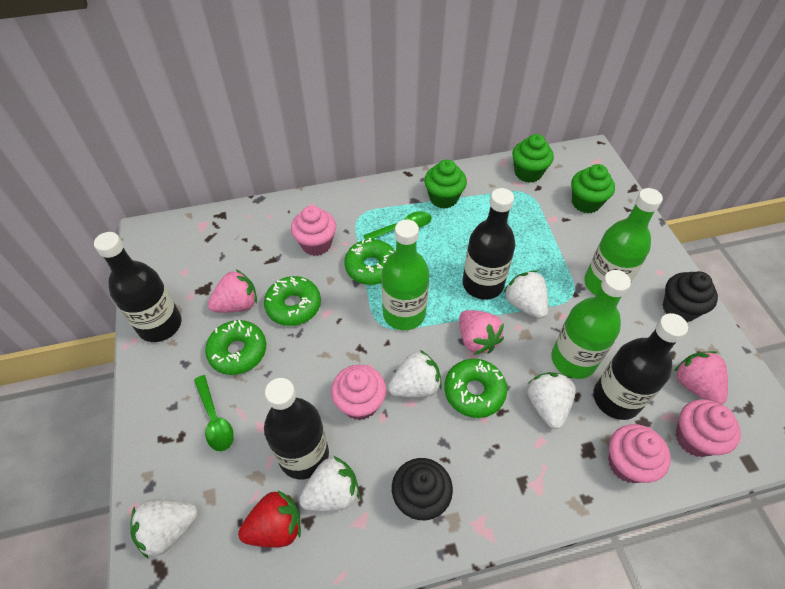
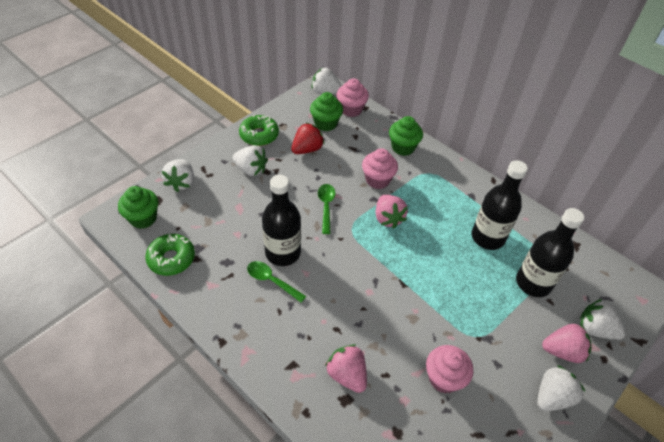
black bottle: 4 -> 3
black cupcake: 2 -> 0
green bottle: 3 -> 0
green donut: 4 -> 2
pink cupcake: 4 -> 3

